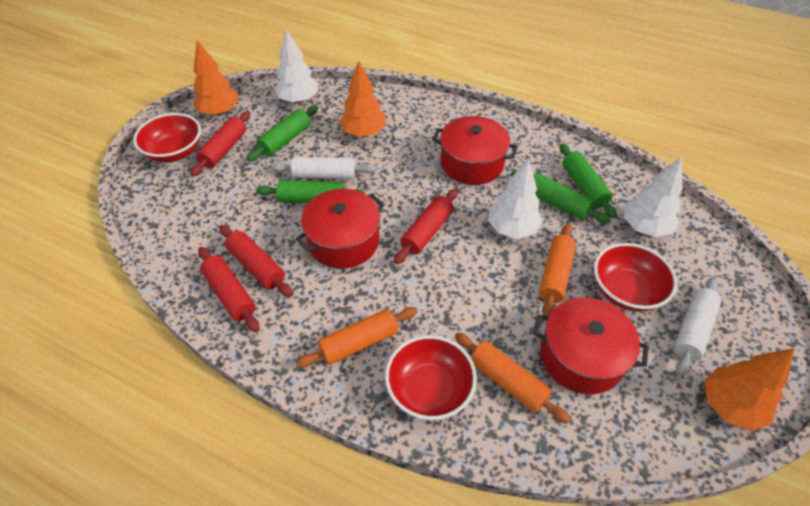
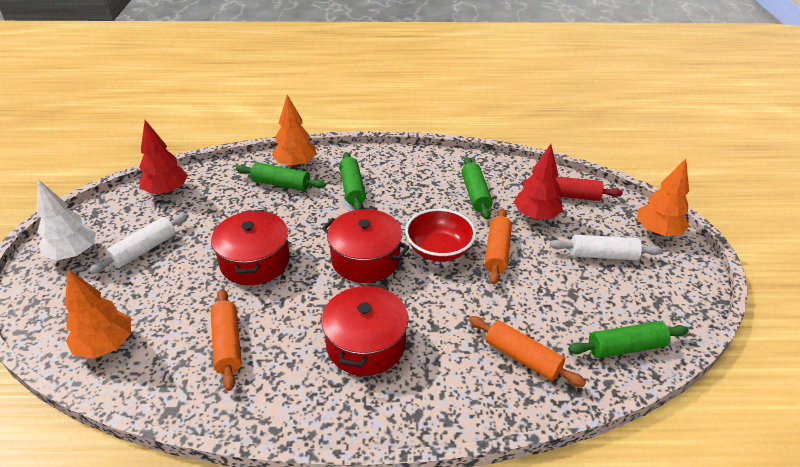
red bowl: 3 -> 1
red rolling pin: 4 -> 1
red tree: 0 -> 2
white tree: 3 -> 1

